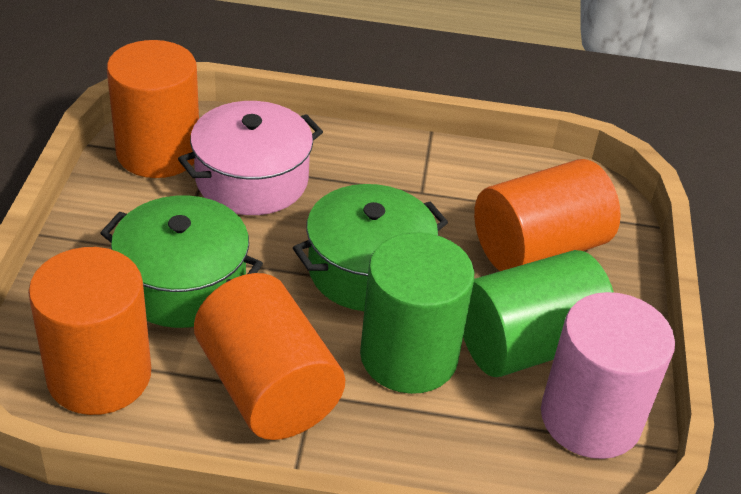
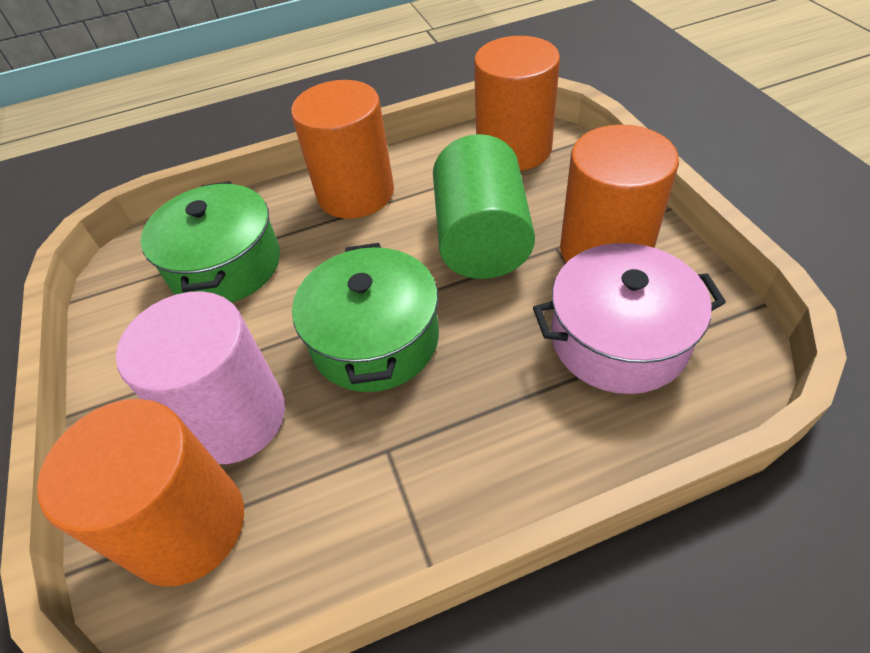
green cylinder: 2 -> 1

